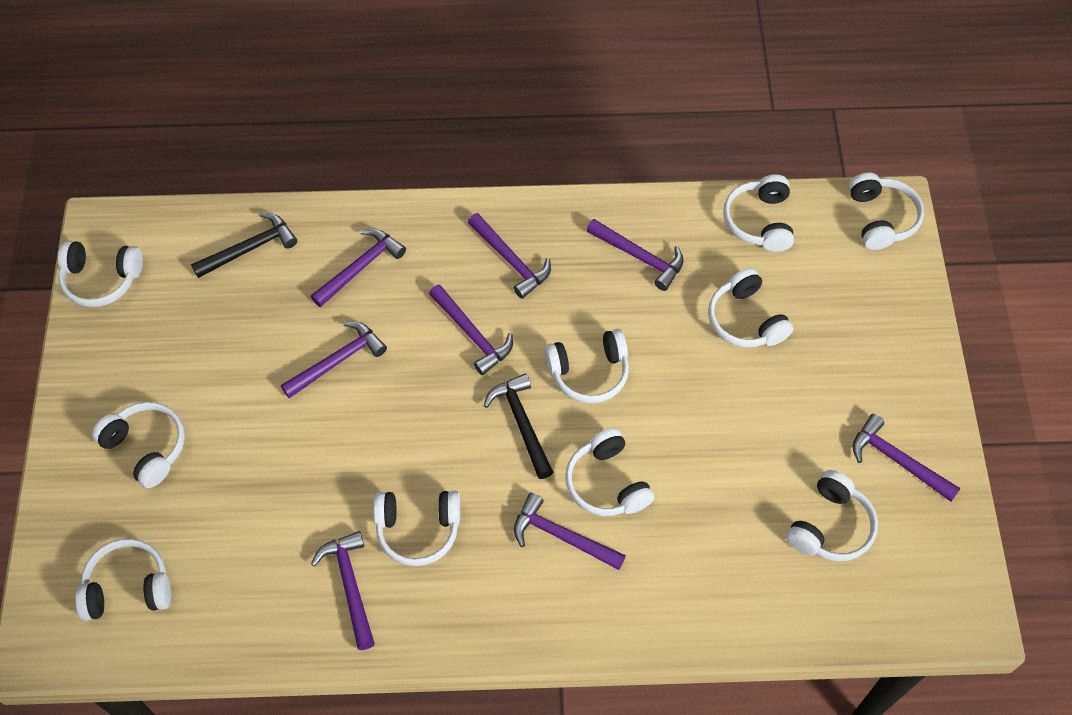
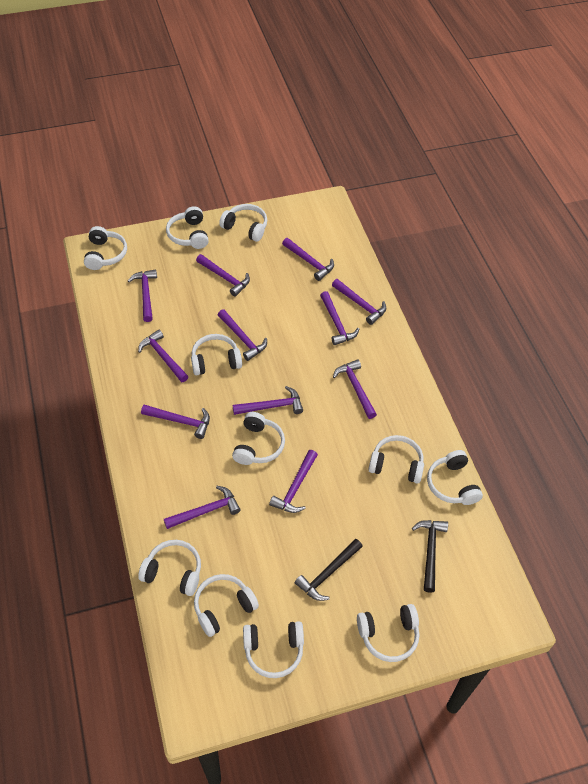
purple hammer: 8 -> 12
white headphones: 10 -> 11

